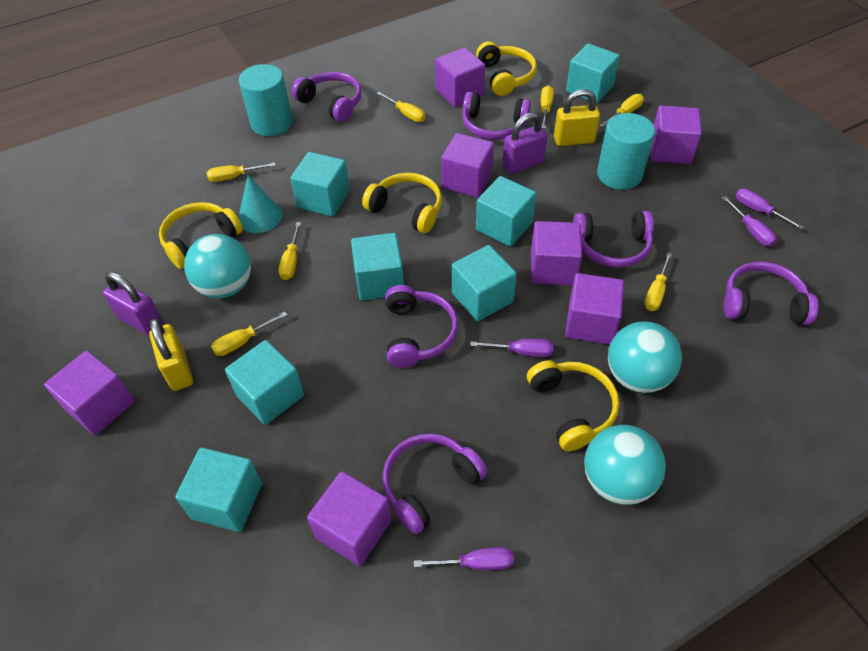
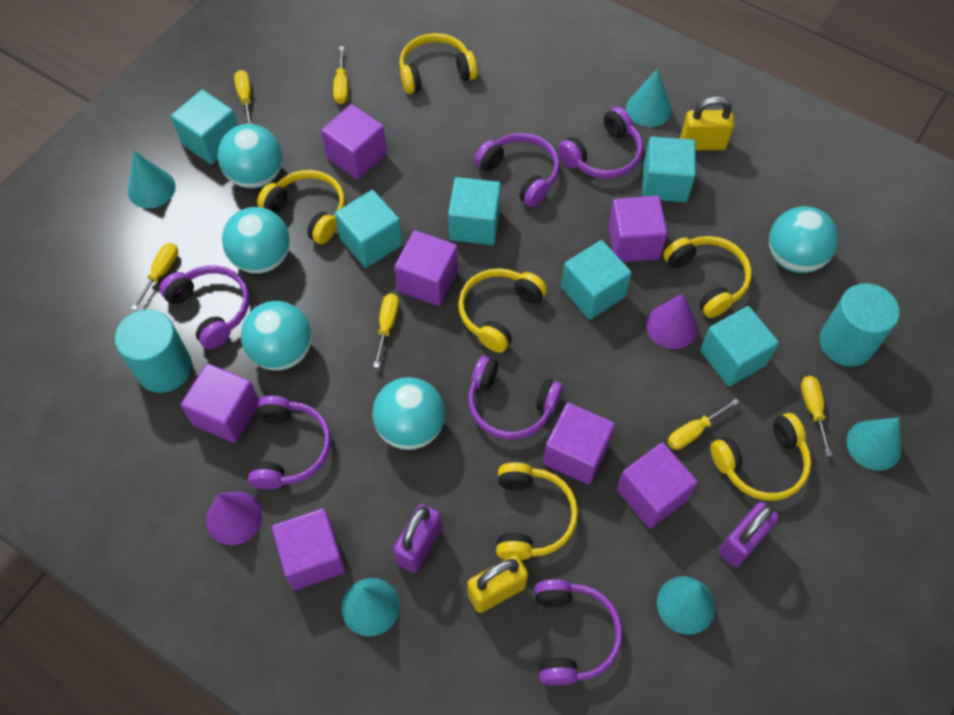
purple cone: 0 -> 2
purple screwdriver: 4 -> 0
turquoise ball: 3 -> 5
turquoise cone: 1 -> 5
turquoise cube: 7 -> 6
yellow headphones: 4 -> 6
yellow screwdriver: 7 -> 6

